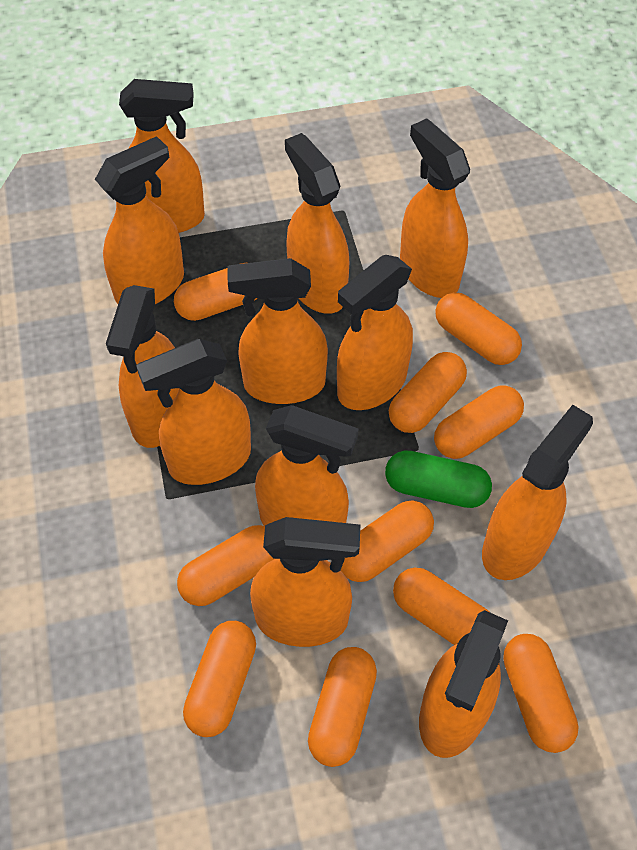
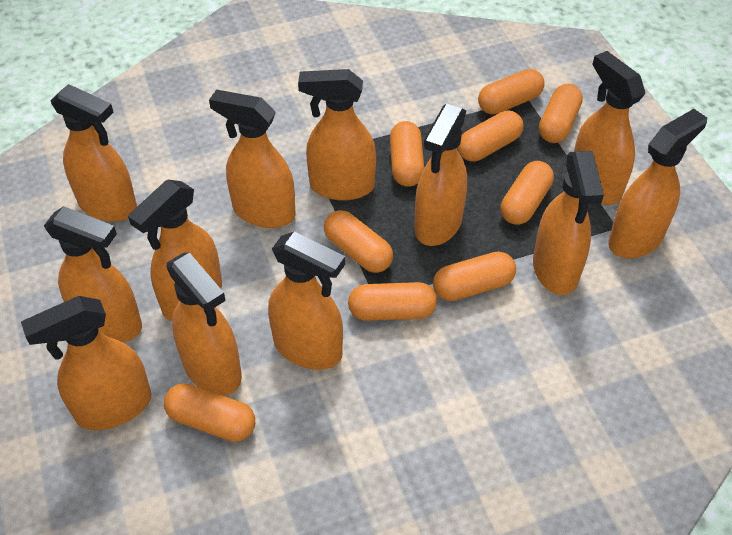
green capsule: 1 -> 0
orange capsule: 10 -> 9

